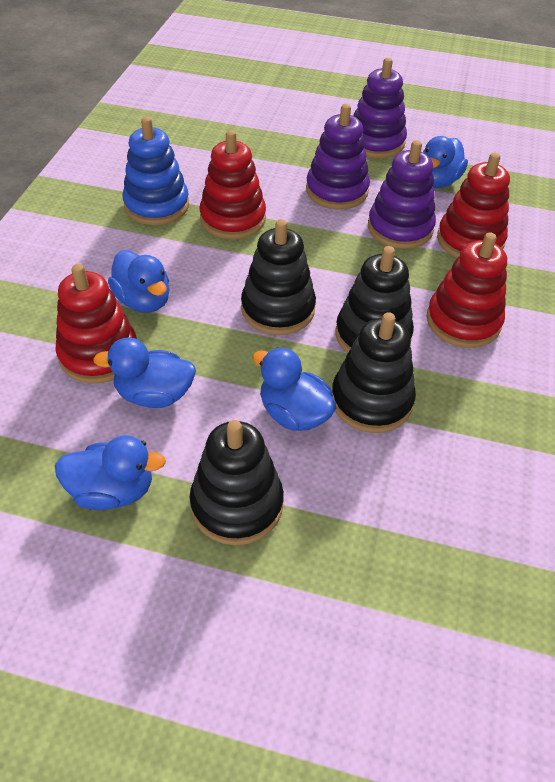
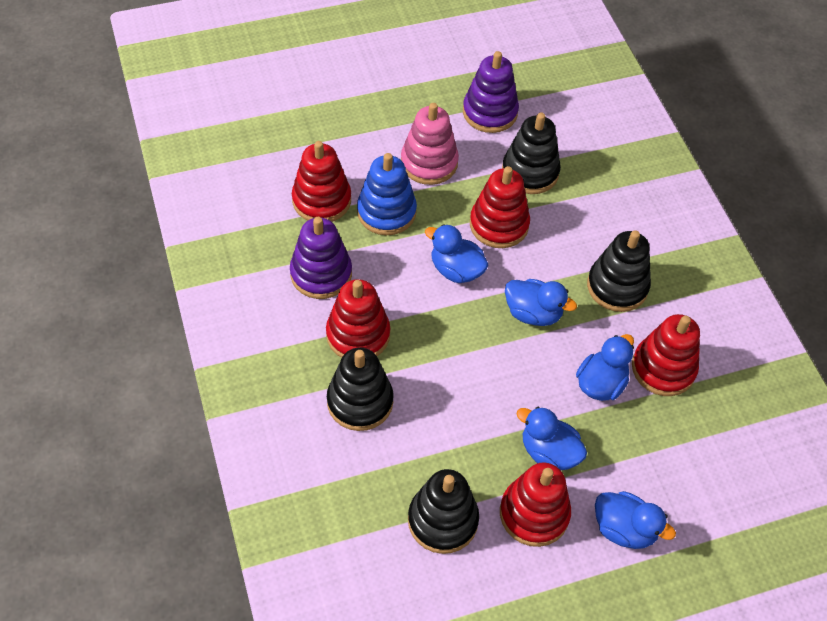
pink stacking toy: 0 -> 1
purple stacking toy: 3 -> 2
red stacking toy: 4 -> 5

